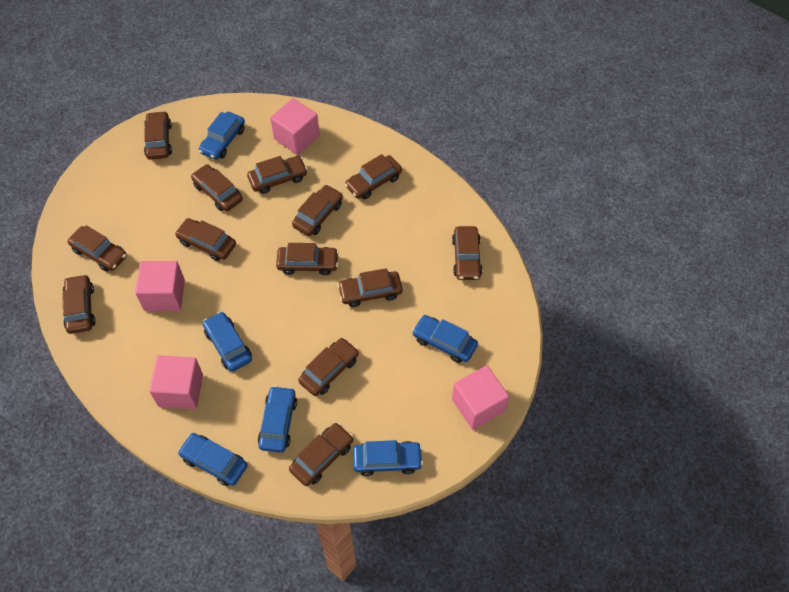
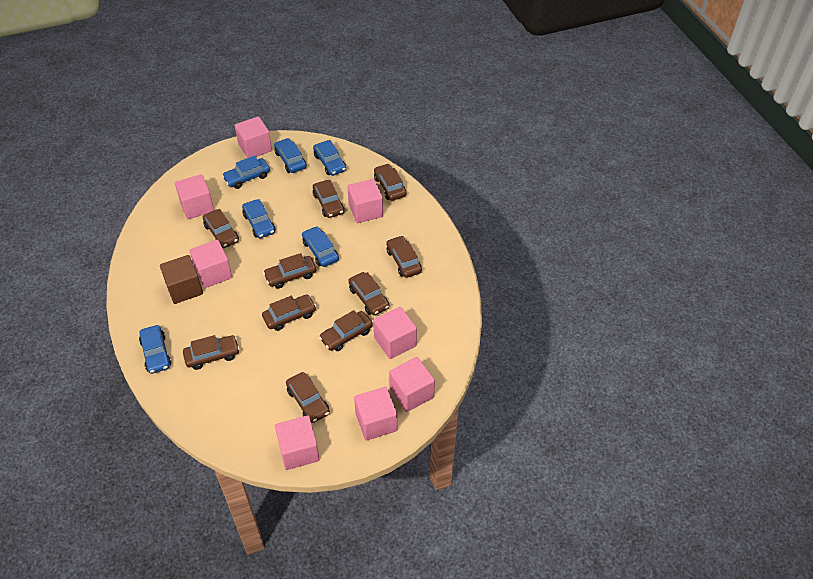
brown car: 13 -> 10
brown cube: 0 -> 1
pink cube: 4 -> 8

